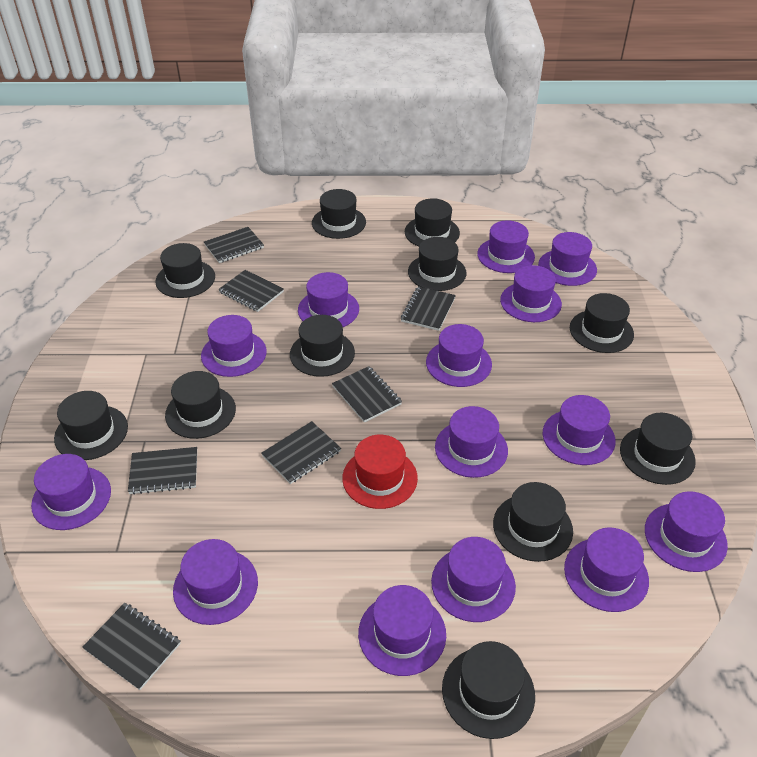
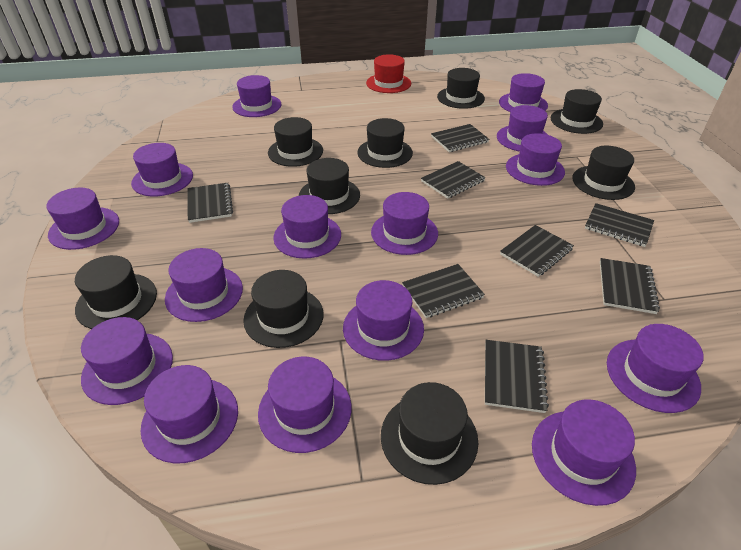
black hat: 11 -> 9
black notebook: 7 -> 8
purple hat: 14 -> 15

